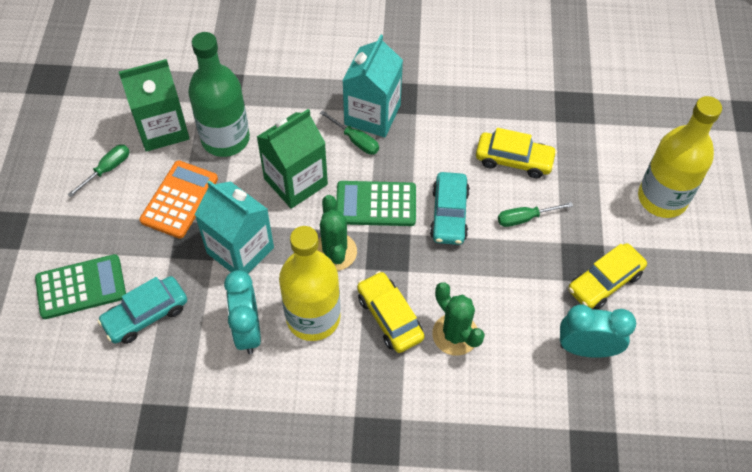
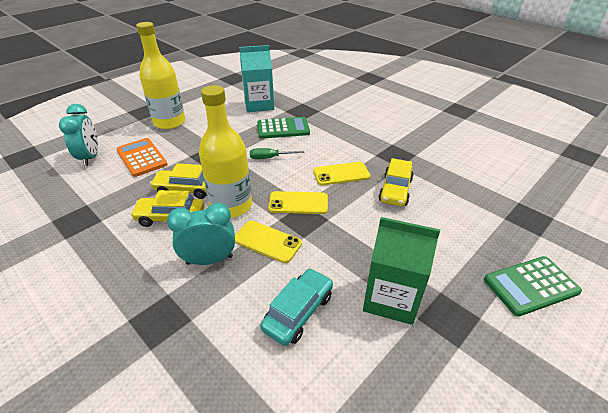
green bottle: 1 -> 0
green cactus: 2 -> 0
green carton: 2 -> 1
green screwdriver: 3 -> 1
turquoise car: 2 -> 1
turquoise carton: 2 -> 1
yellow phone: 0 -> 3

